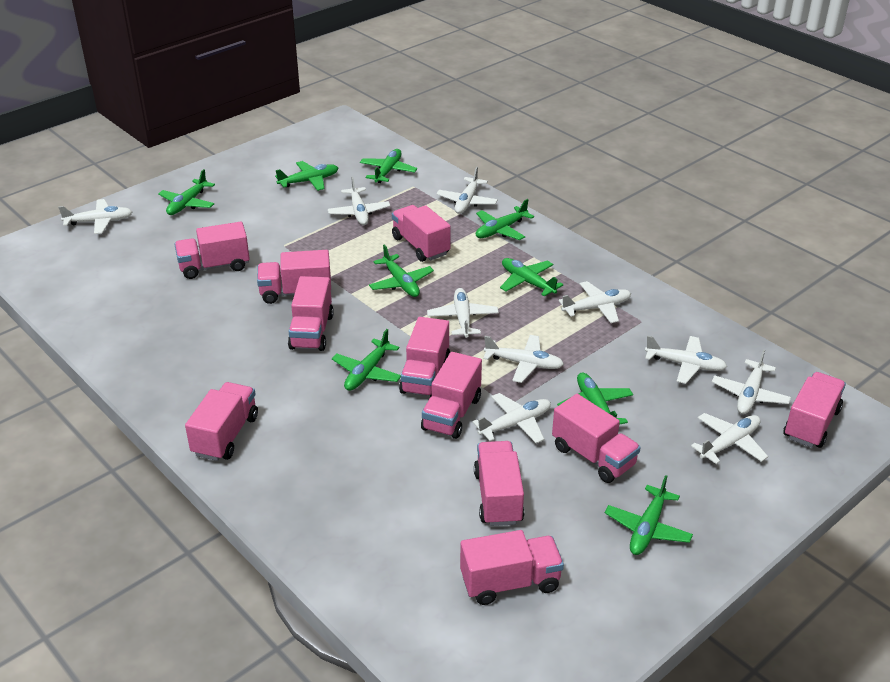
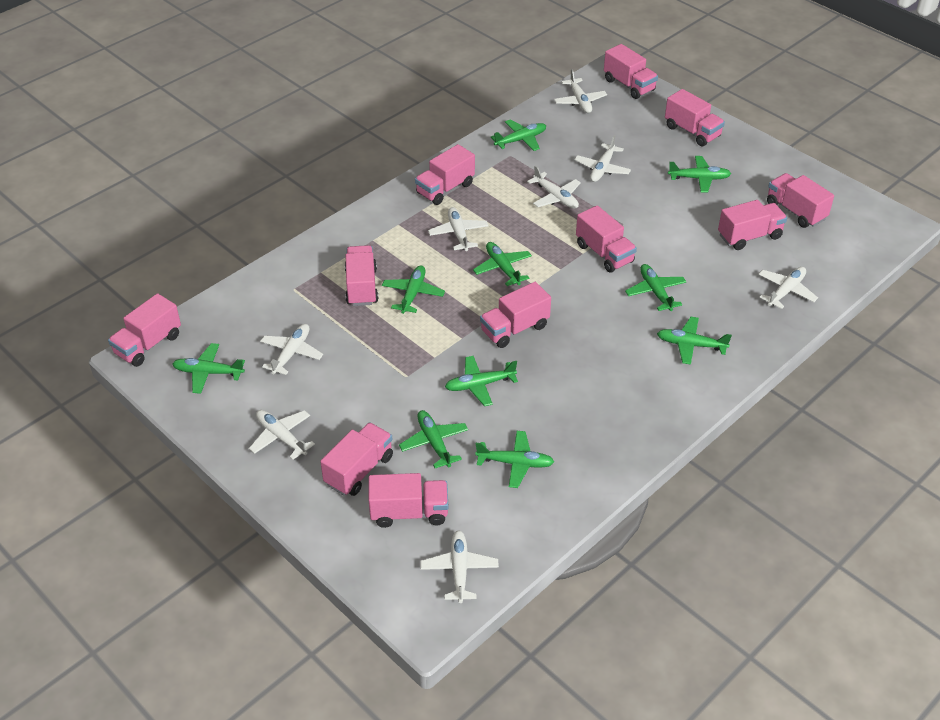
green plane: 9 -> 10
white plane: 10 -> 8

